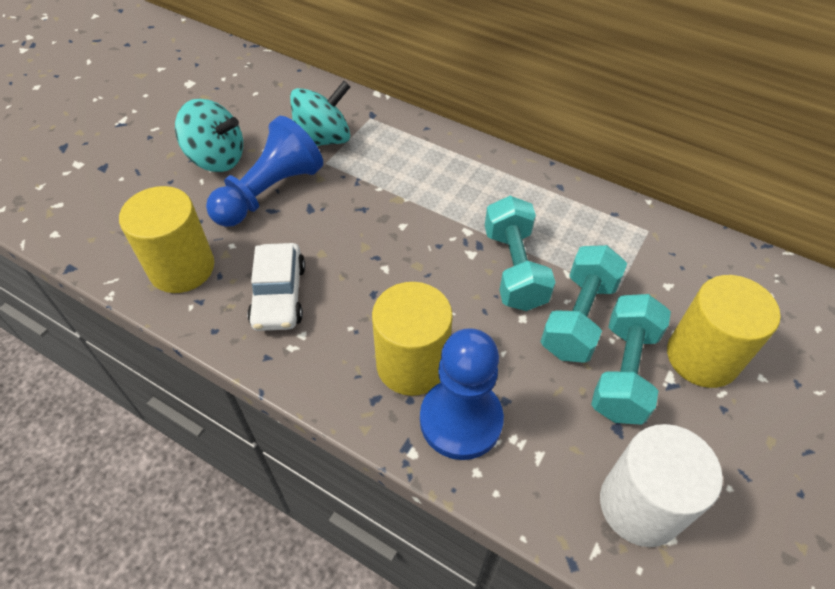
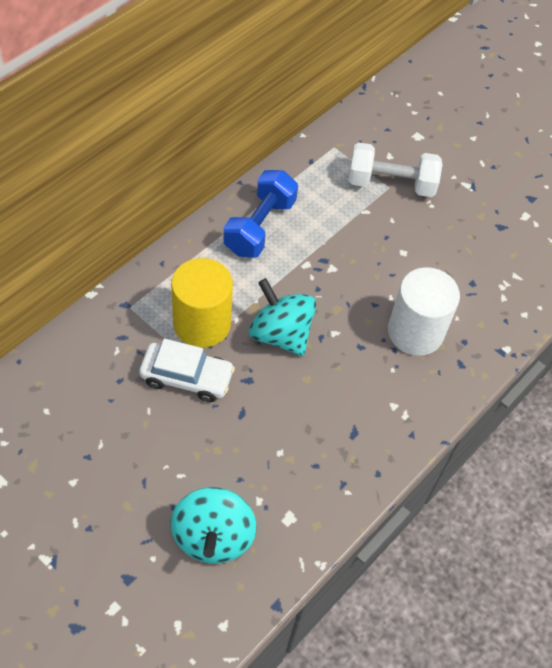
blue dumbbell: 0 -> 1
blue pawn: 2 -> 0
turquoise dumbbell: 3 -> 0
white dumbbell: 0 -> 1
yellow cylinder: 3 -> 1

